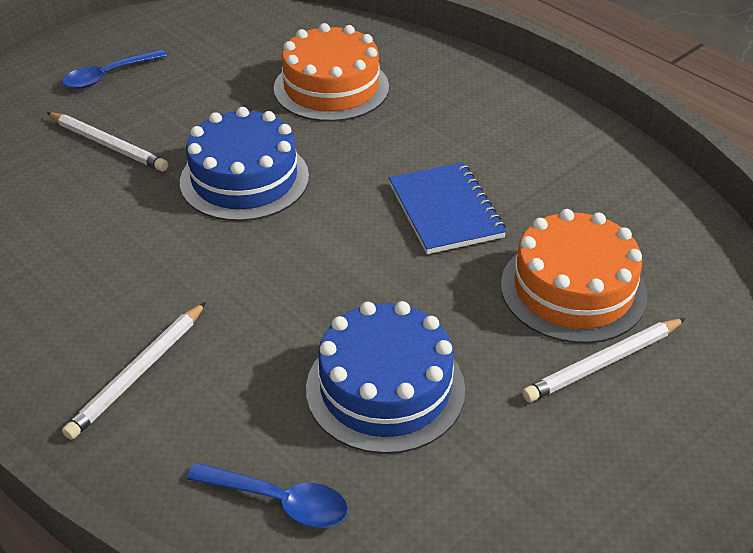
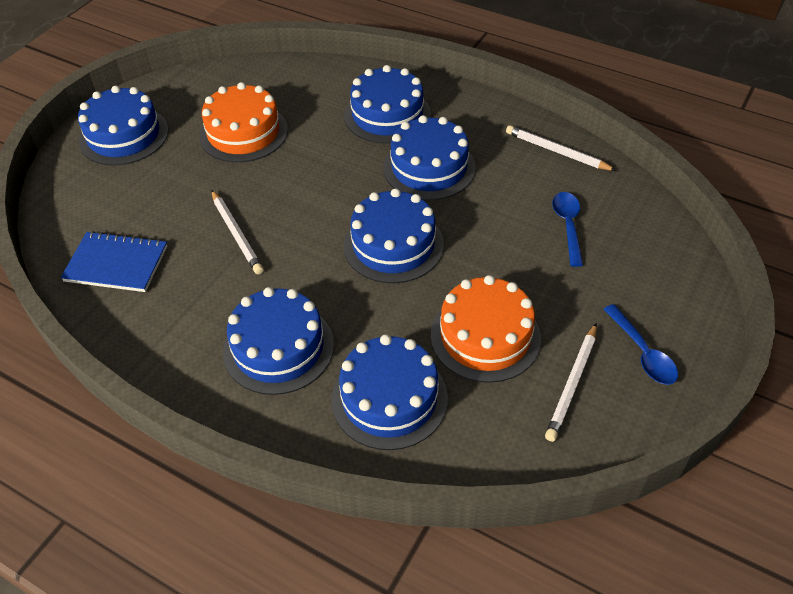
blue cake: 2 -> 6

